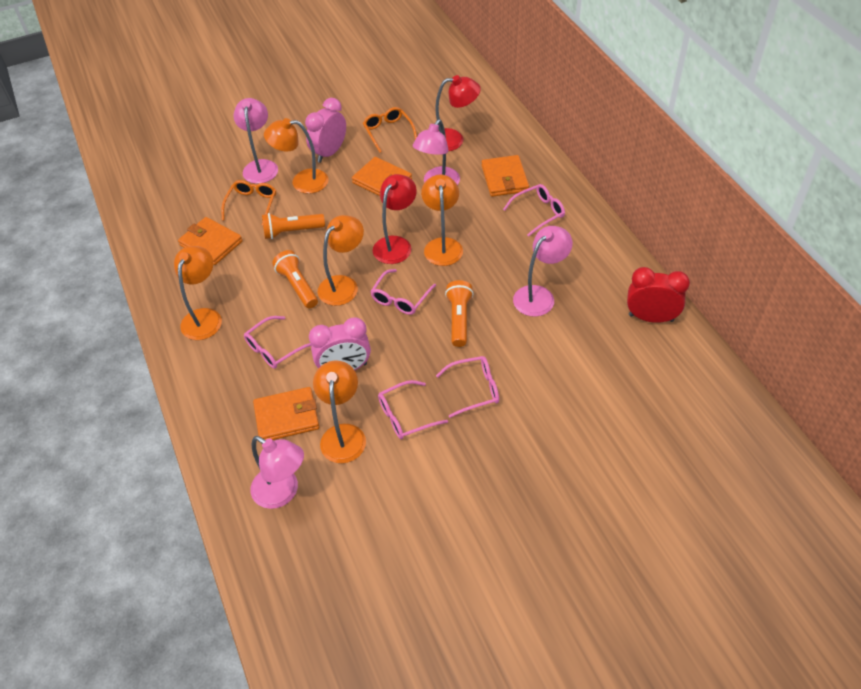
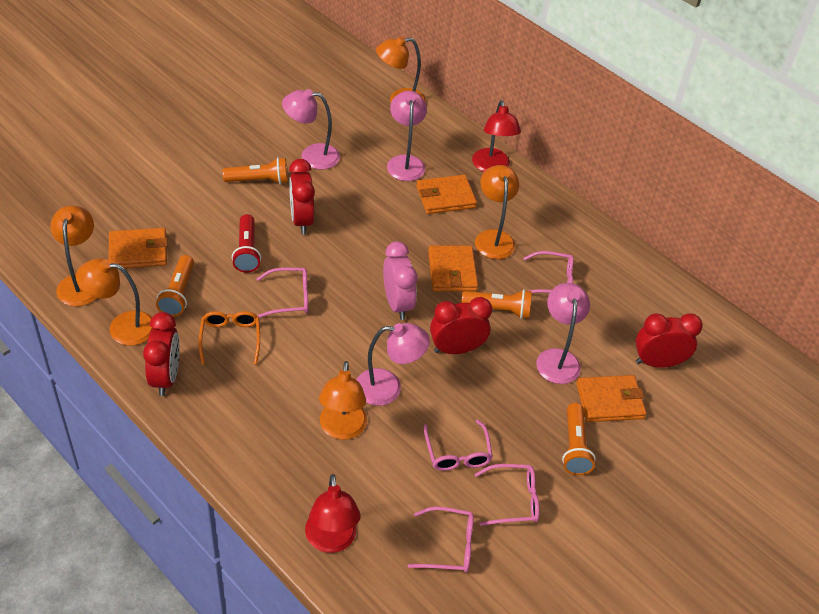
orange flashlight: 3 -> 4
orange glasses: 2 -> 1
pink clock: 2 -> 1
red clock: 1 -> 4
red flashlight: 0 -> 1

